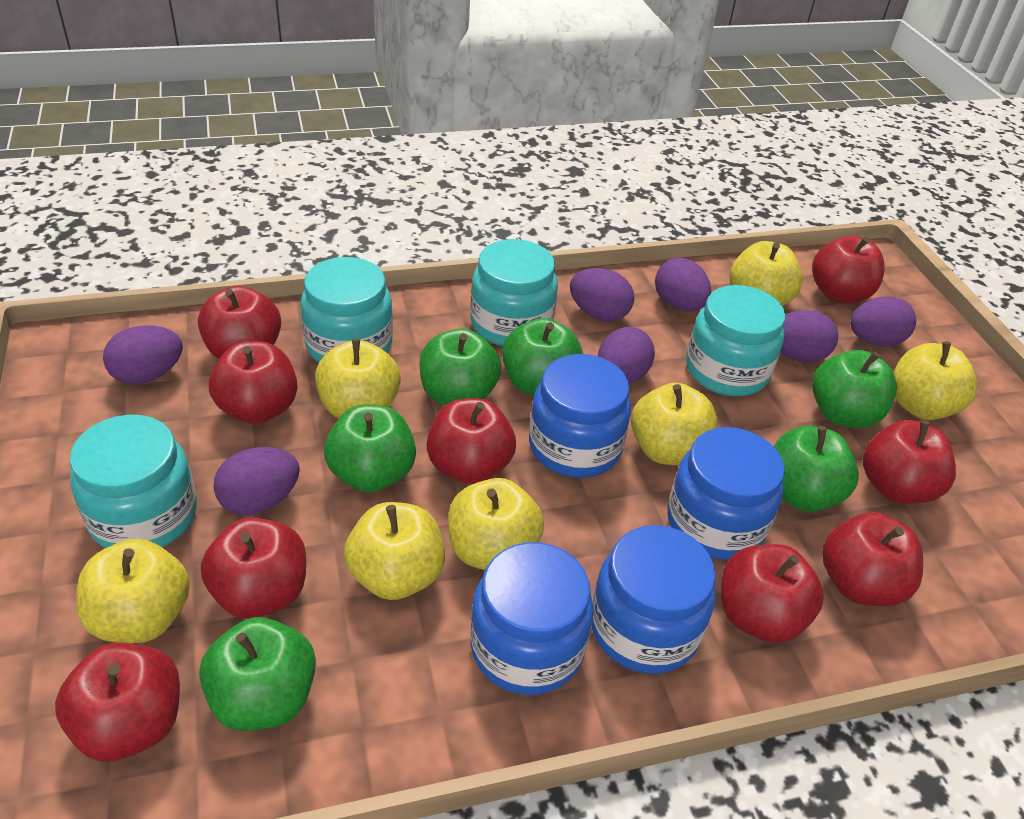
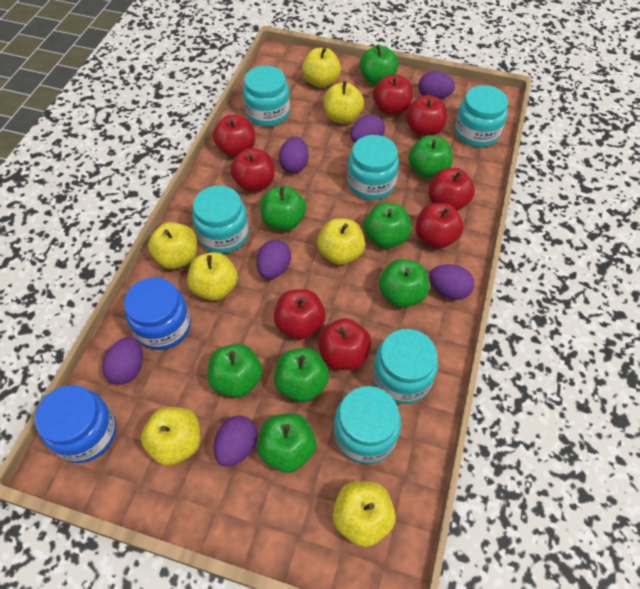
blue jar: 4 -> 2
green apple: 6 -> 8
red apple: 9 -> 8
turquoise jar: 4 -> 6

